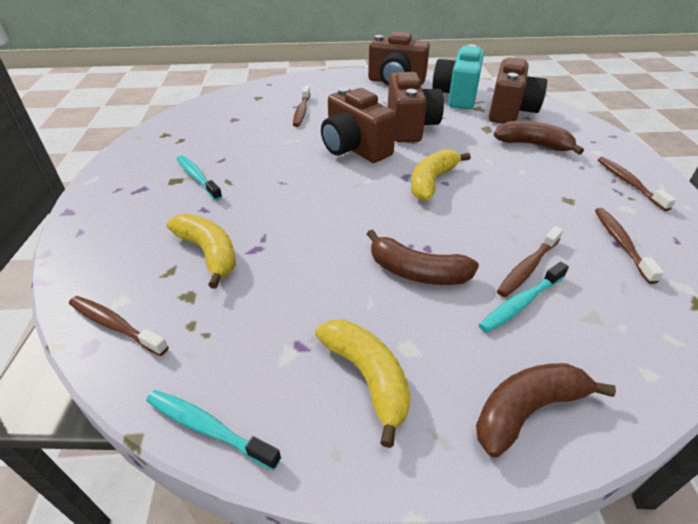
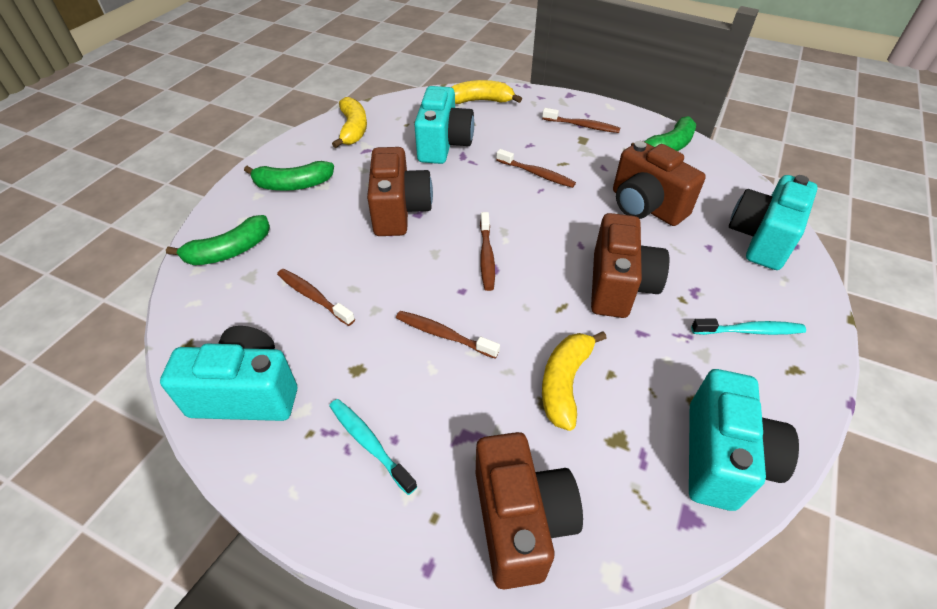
brown banana: 3 -> 0
green banana: 0 -> 3
turquoise camera: 1 -> 4
turquoise toothbrush: 3 -> 2

